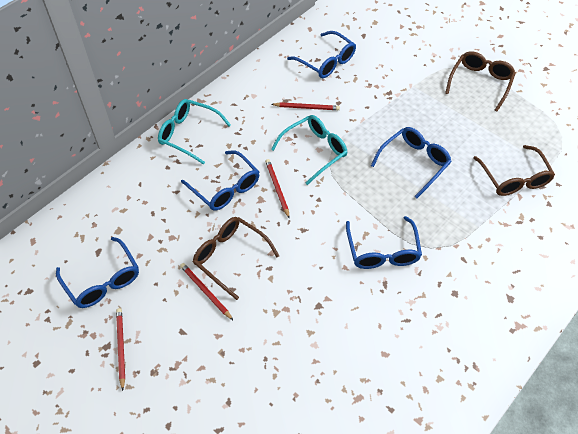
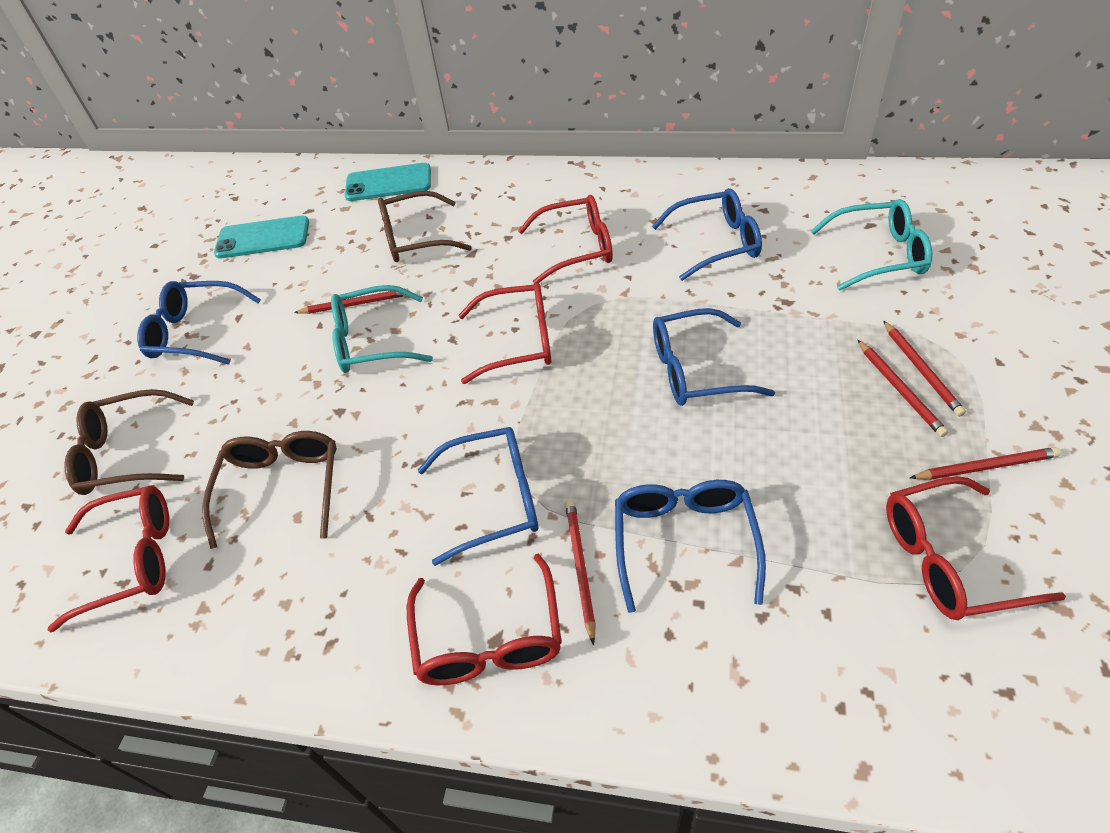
red glasses: 0 -> 5
red pencil: 4 -> 5
turquoise phone: 0 -> 2

